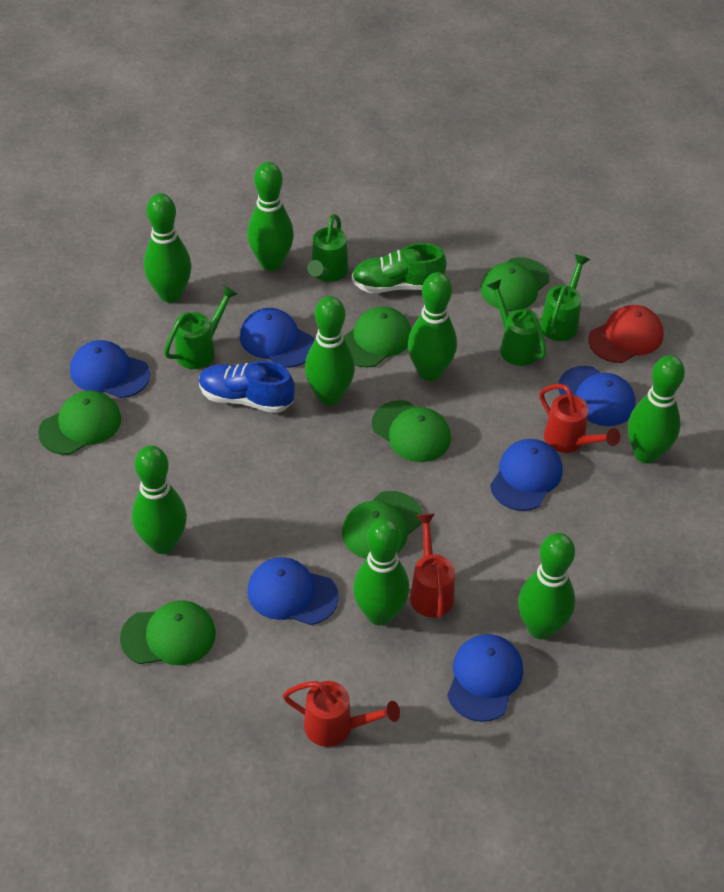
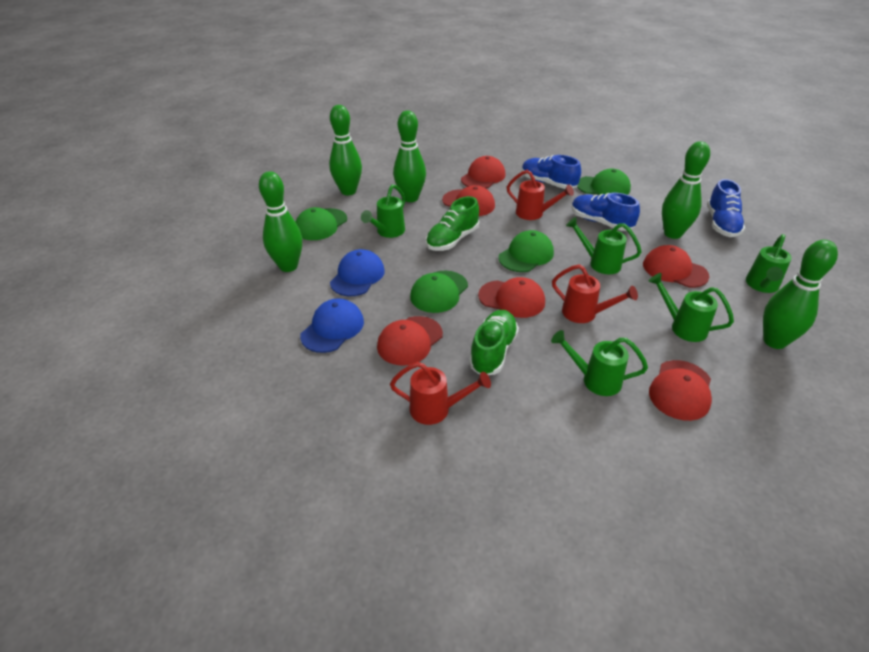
blue cap: 6 -> 2
blue shoe: 1 -> 3
green bowling pin: 8 -> 5
green cap: 6 -> 4
green shoe: 1 -> 2
green watering can: 4 -> 5
red cap: 1 -> 6

